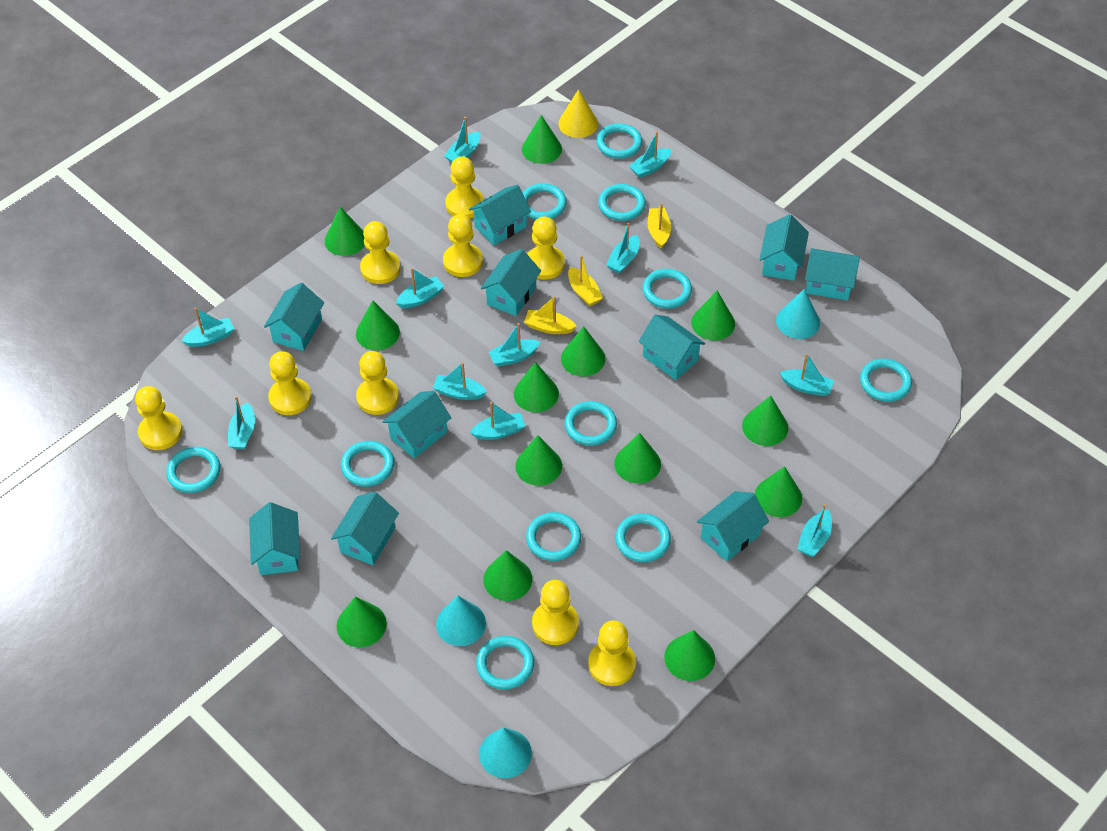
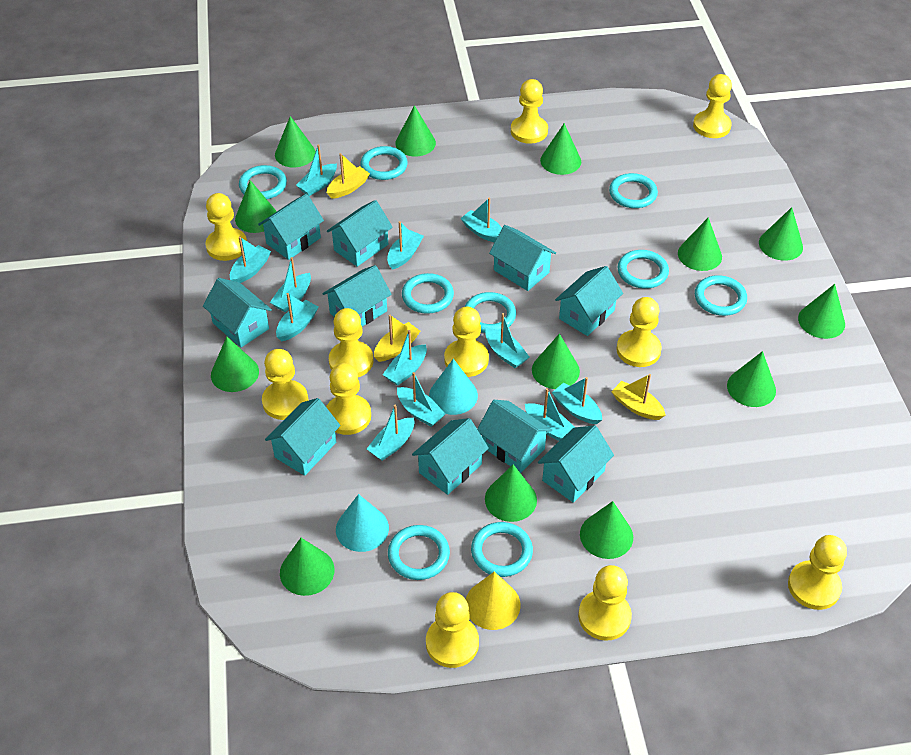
turquoise boat: 11 -> 12
turquoise cone: 3 -> 2
turquoise ring: 11 -> 9
yellow pawn: 9 -> 11

